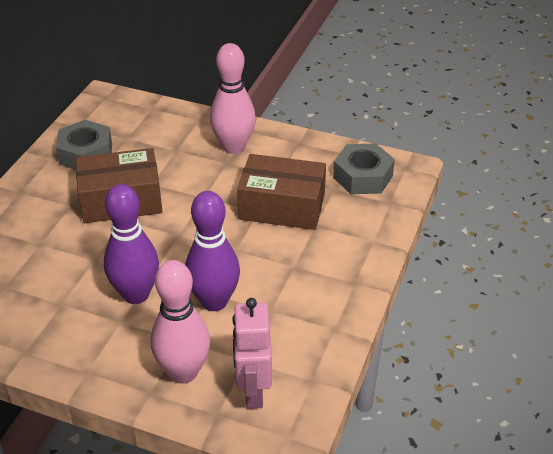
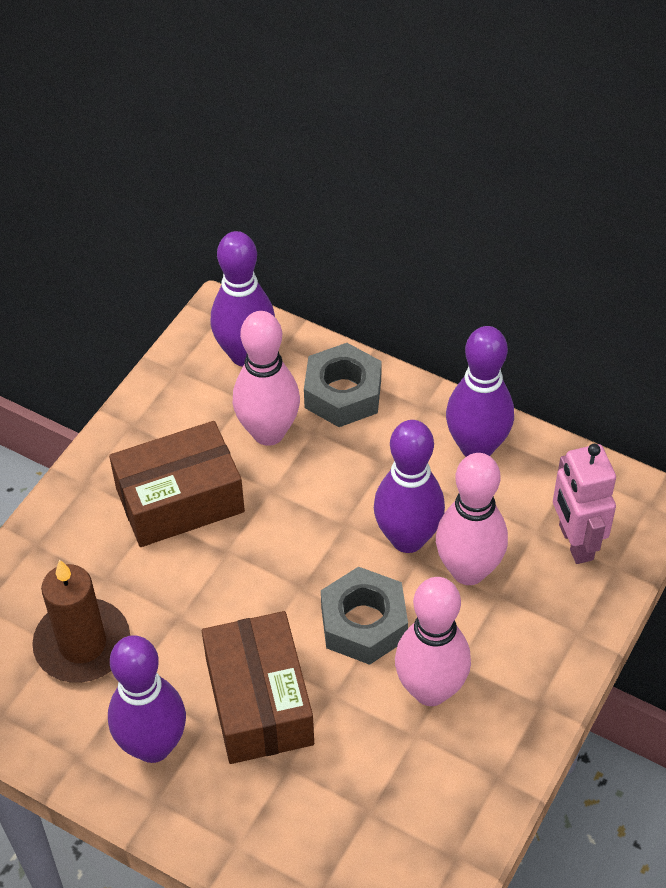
brown candle: 0 -> 1
pink bowling pin: 2 -> 3
purple bowling pin: 2 -> 4

